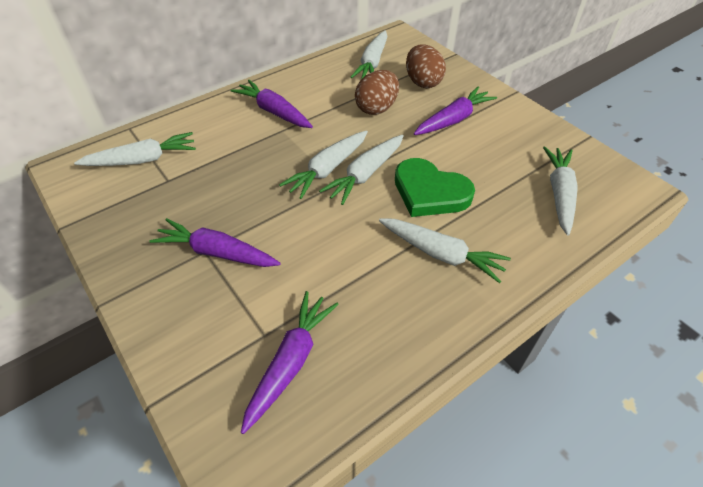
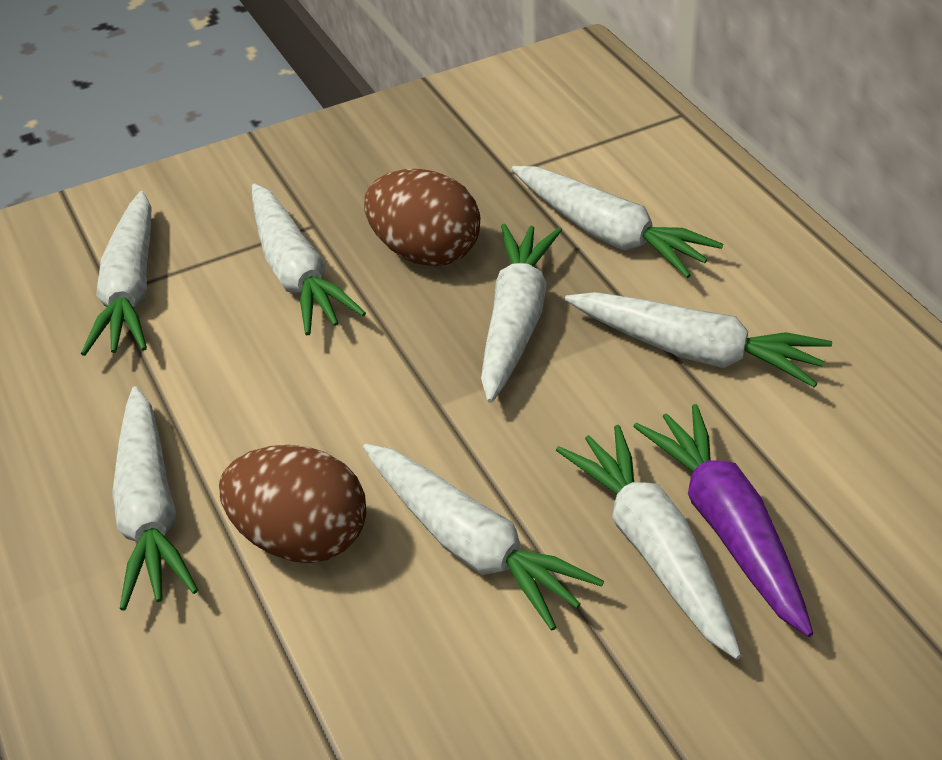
green heart: 1 -> 0
purple carrot: 4 -> 1
white carrot: 6 -> 8

